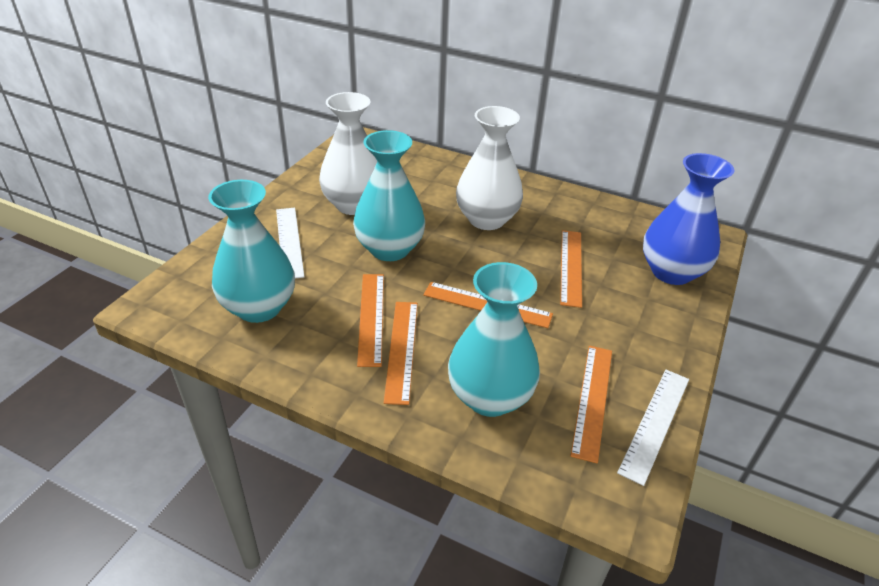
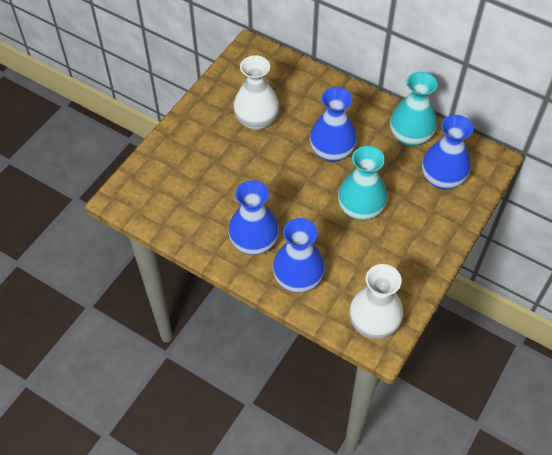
blue vase: 1 -> 4
orange ruler: 5 -> 0
turquoise vase: 3 -> 2
white ruler: 2 -> 0

